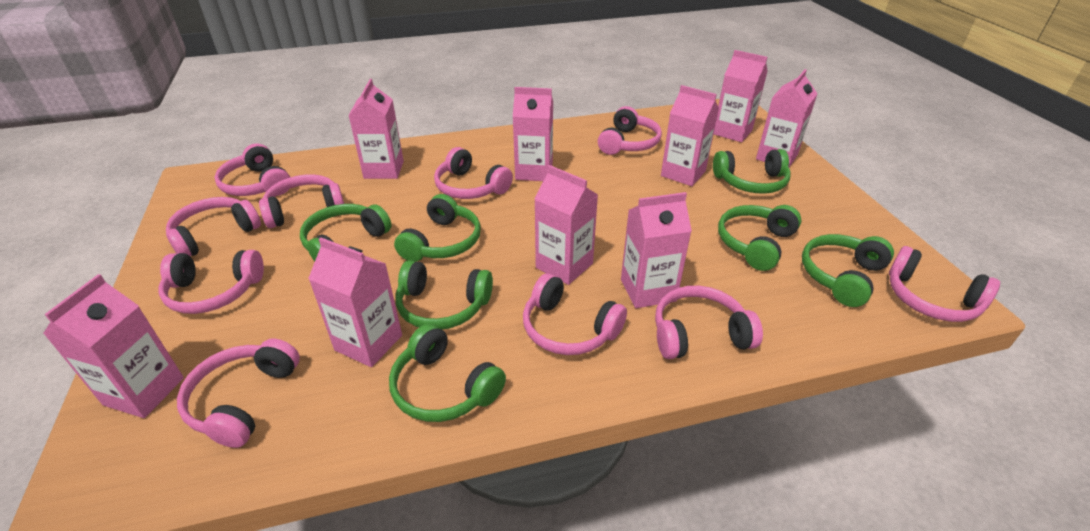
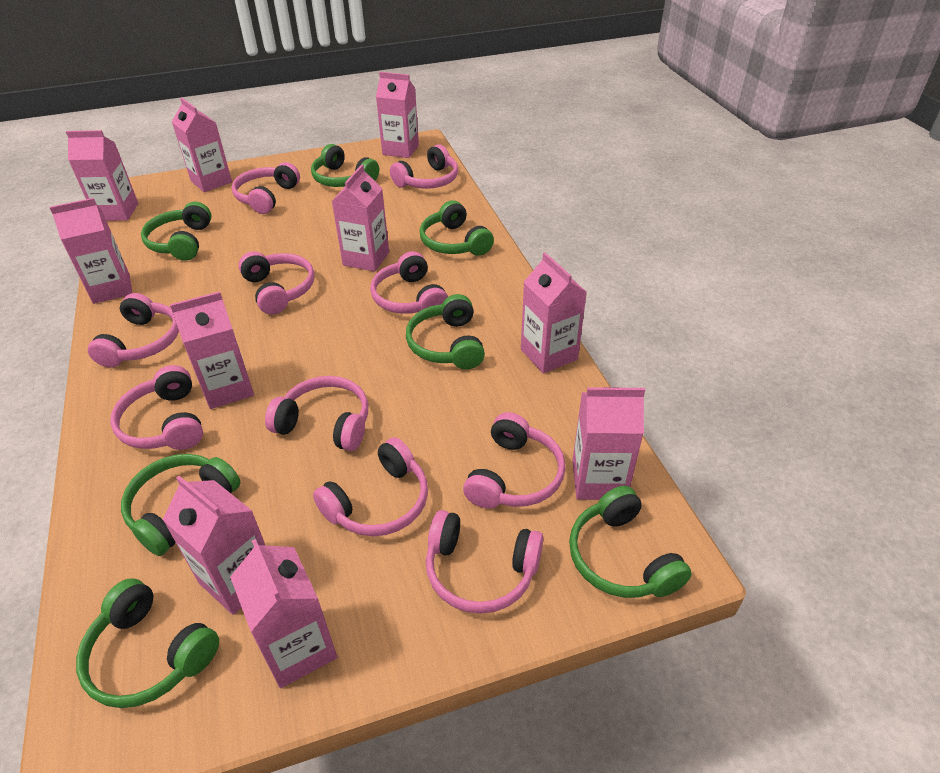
pink carton: 9 -> 10

